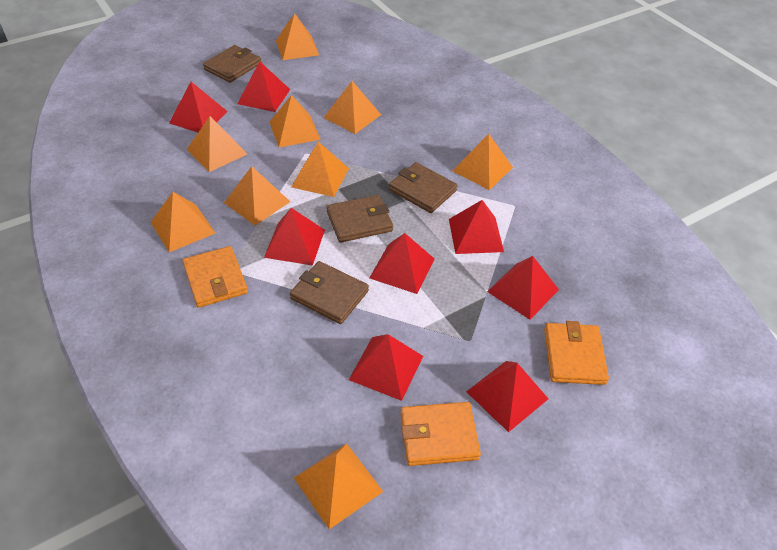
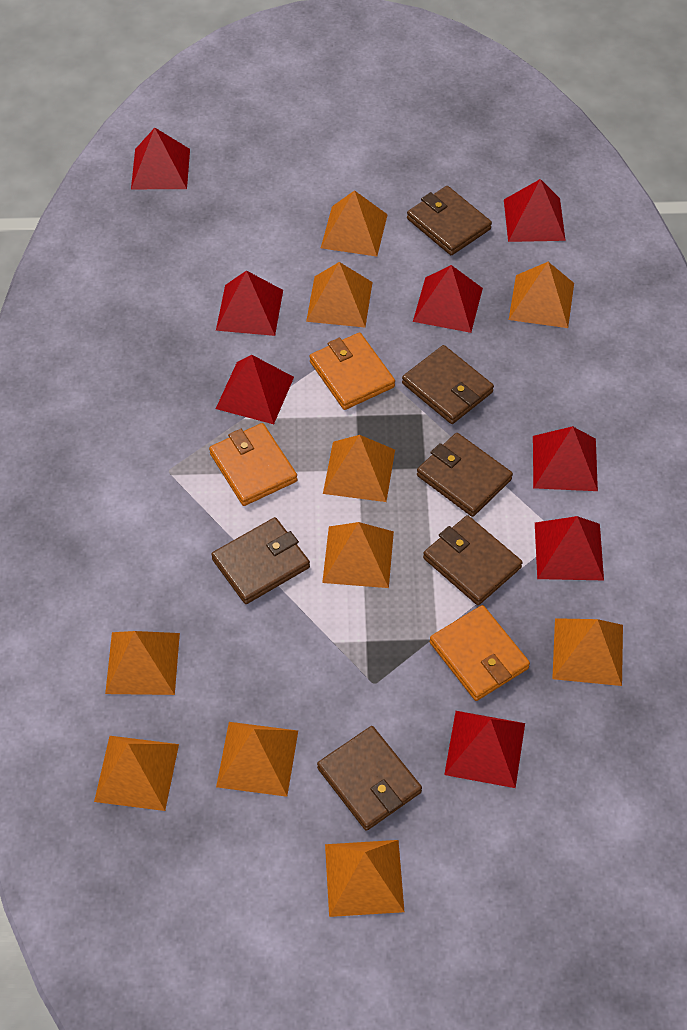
brown wallet: 4 -> 6
orange pyramid: 9 -> 10

